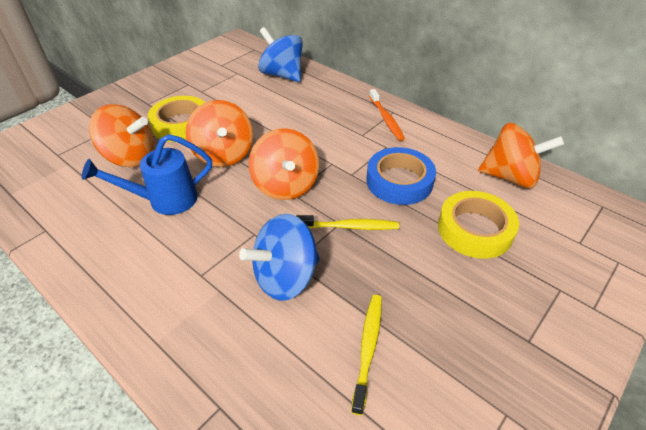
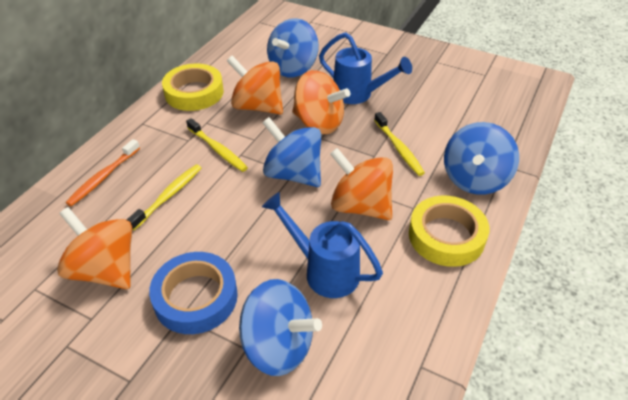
blue spinning top: 2 -> 4
blue watering can: 1 -> 2
yellow toothbrush: 2 -> 3

